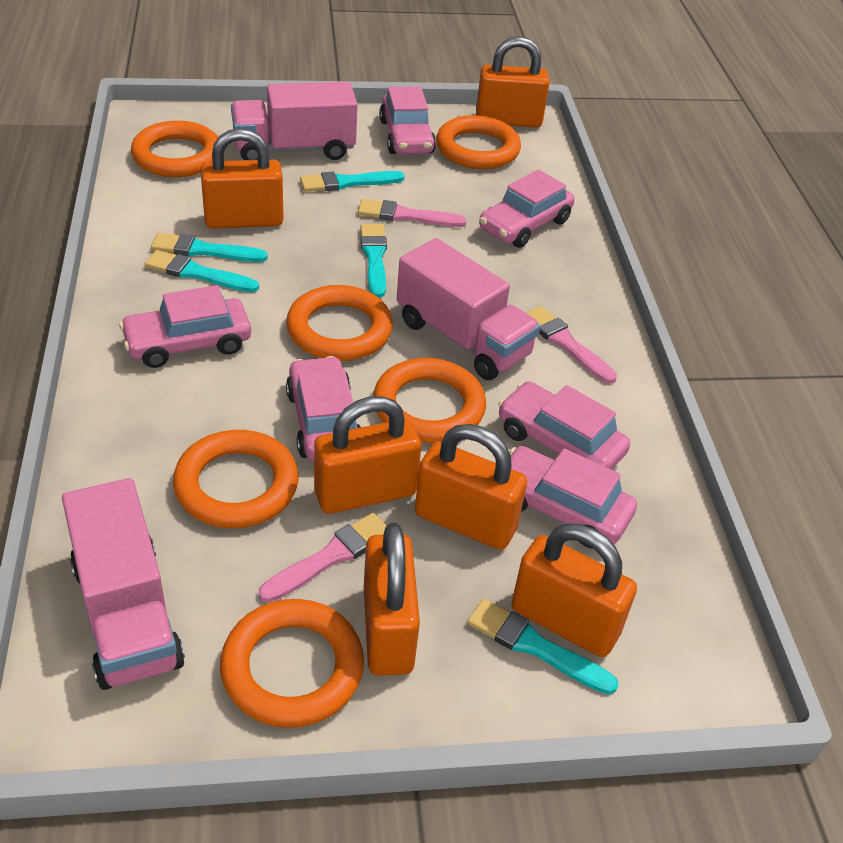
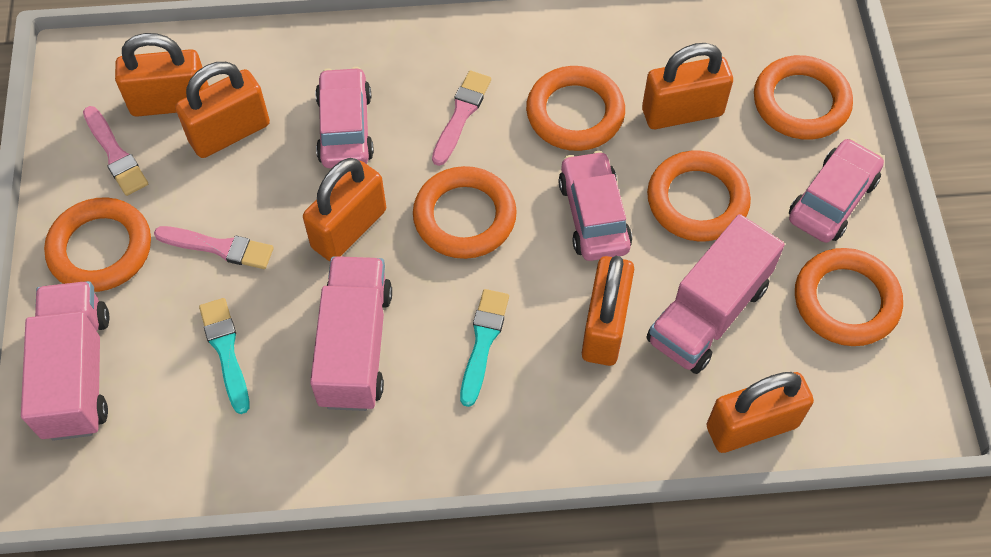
pink car: 6 -> 3
turquoise brush: 5 -> 2

